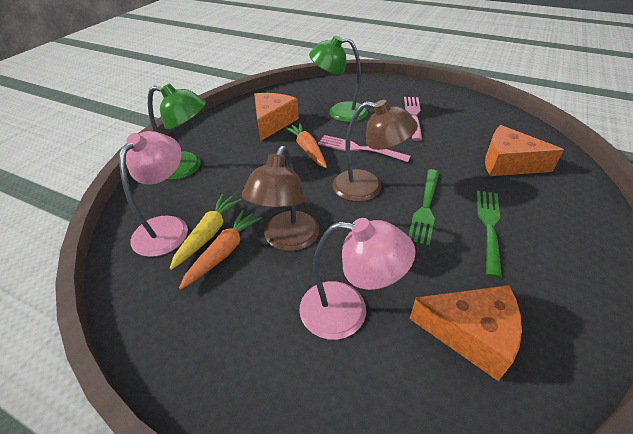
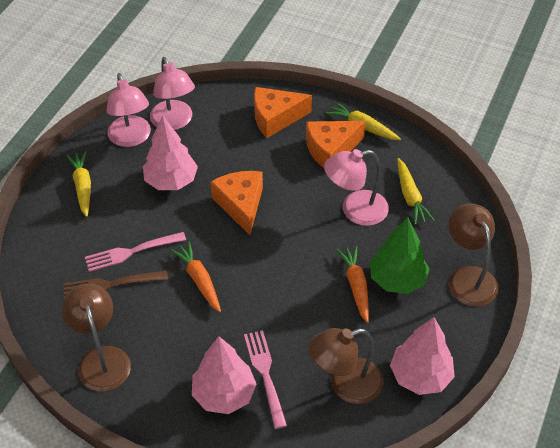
brown fork: 0 -> 1
brown lamp: 2 -> 3
green fork: 2 -> 0
green lamp: 2 -> 0
green tree: 0 -> 1
pink lamp: 2 -> 3
pink tree: 0 -> 3
yellow carrot: 1 -> 3

